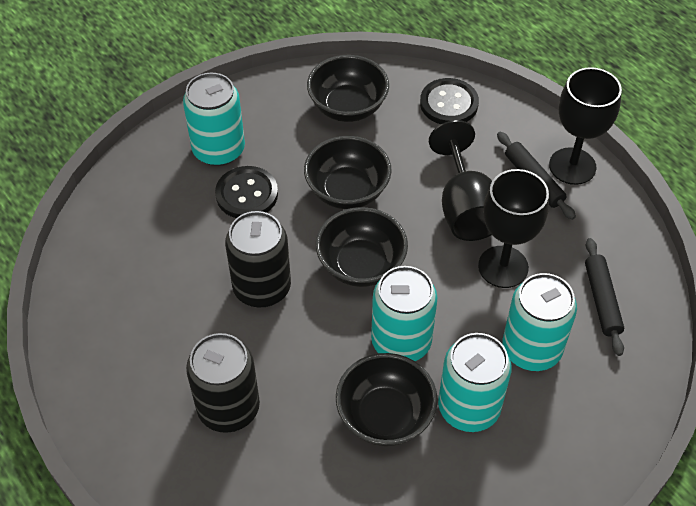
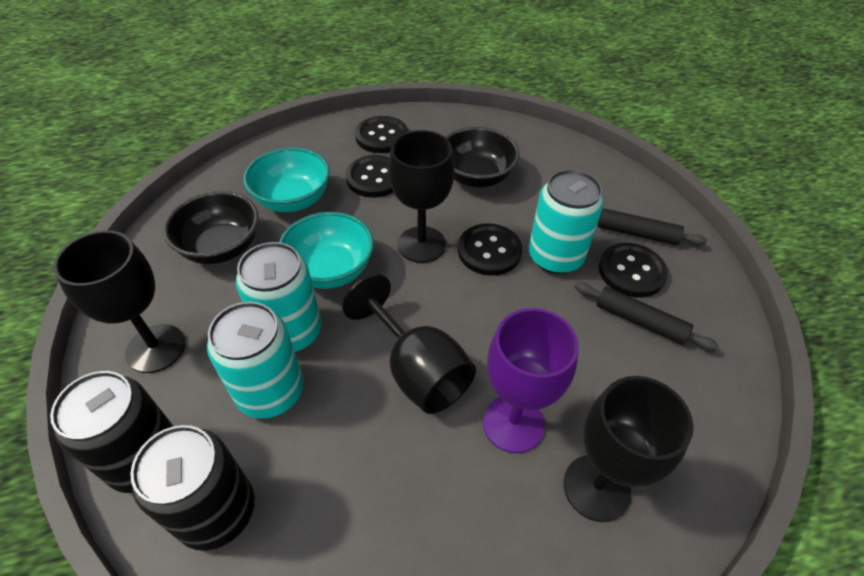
black bowl: 4 -> 2
black button: 2 -> 4
black goblet: 3 -> 4
purple goblet: 0 -> 1
turquoise bowl: 0 -> 2
turquoise can: 4 -> 3

